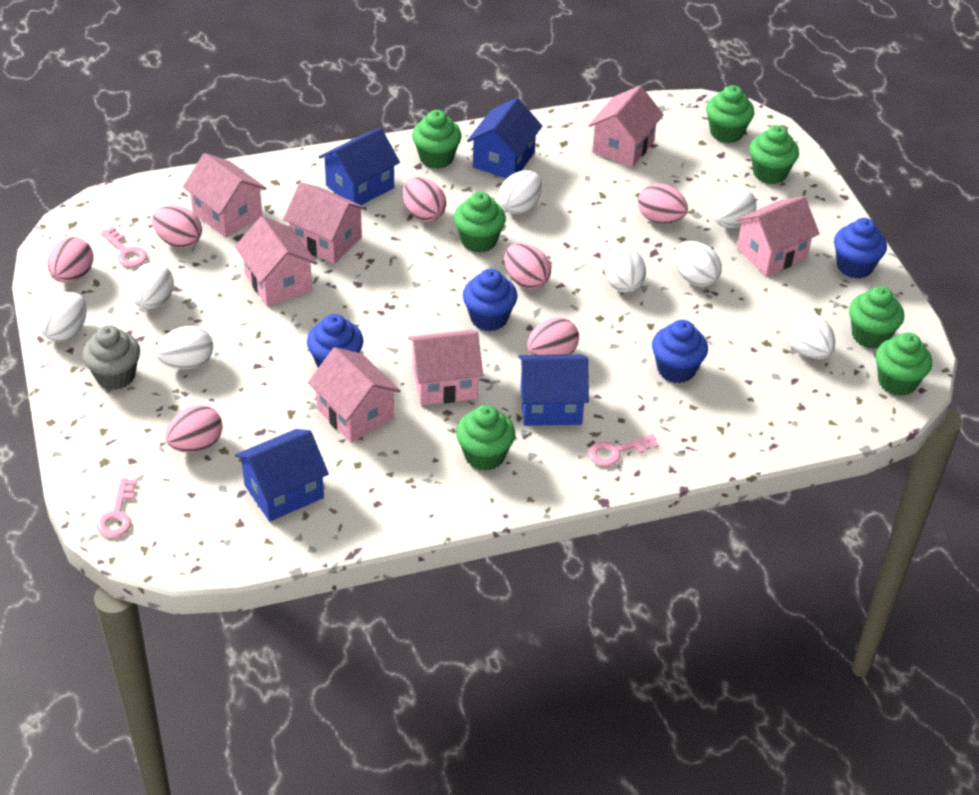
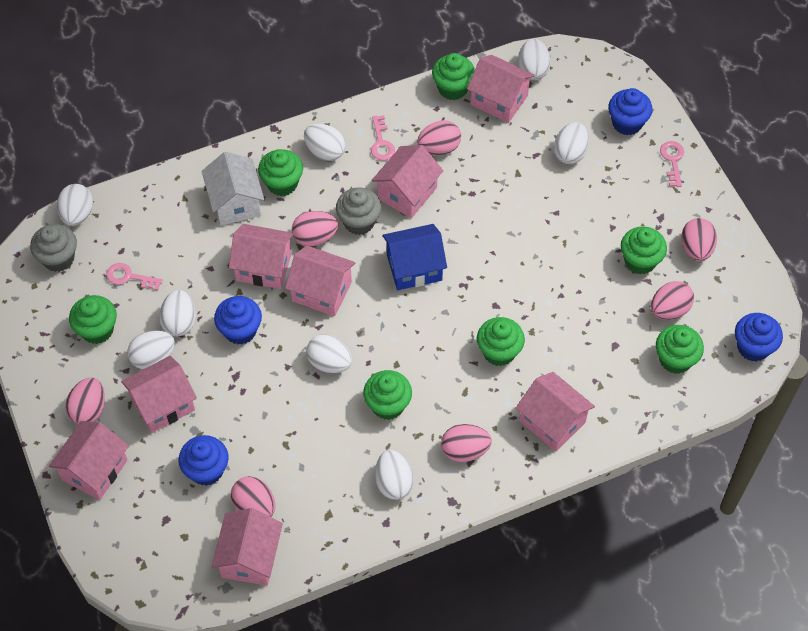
blue house: 4 -> 1
grey cupcake: 1 -> 2
pink house: 7 -> 8
white house: 0 -> 1

